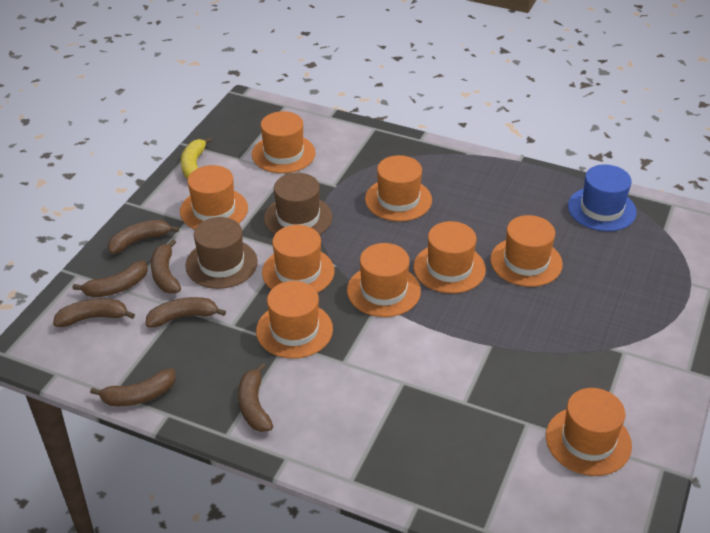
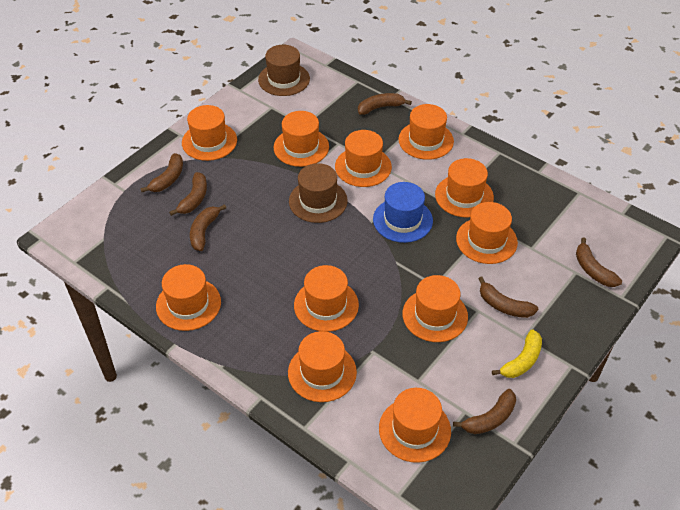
orange hat: 9 -> 11

